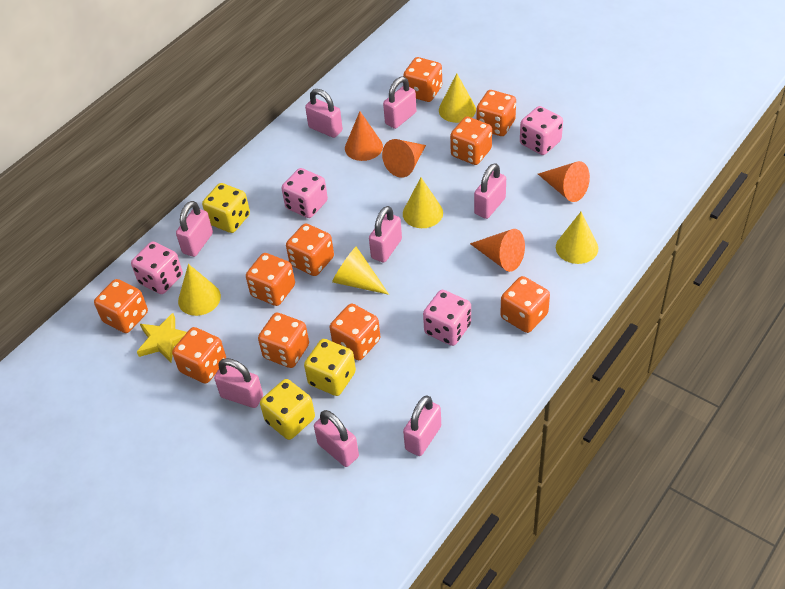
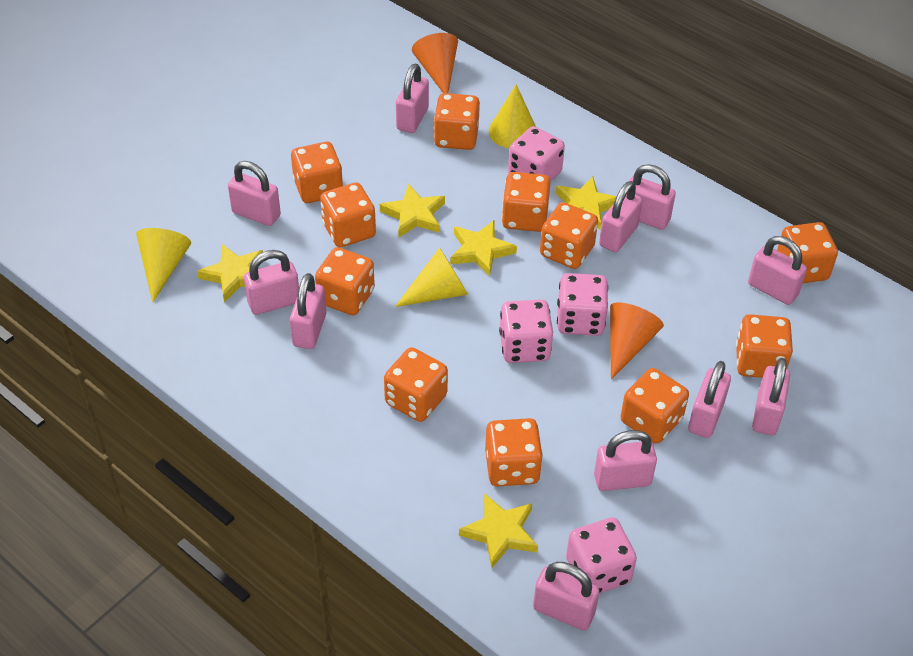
orange cone: 4 -> 2
orange dice: 10 -> 11
pink padlock: 8 -> 11
yellow cone: 5 -> 3
yellow dice: 3 -> 0
yellow star: 1 -> 5

